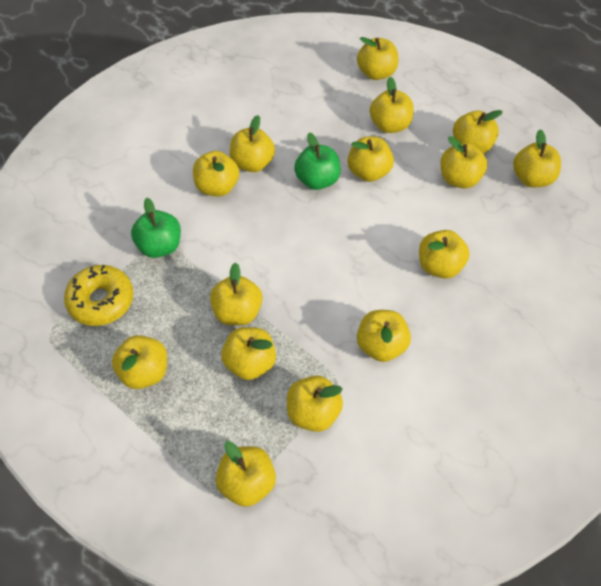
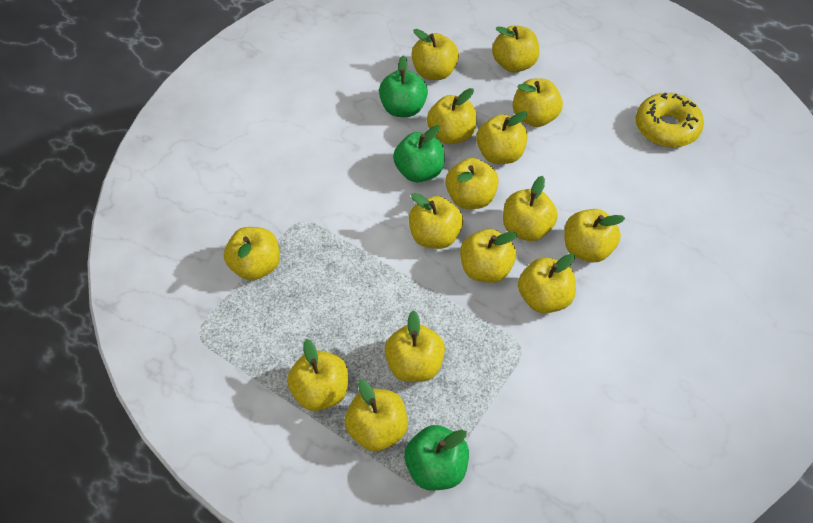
green apple: 2 -> 3

